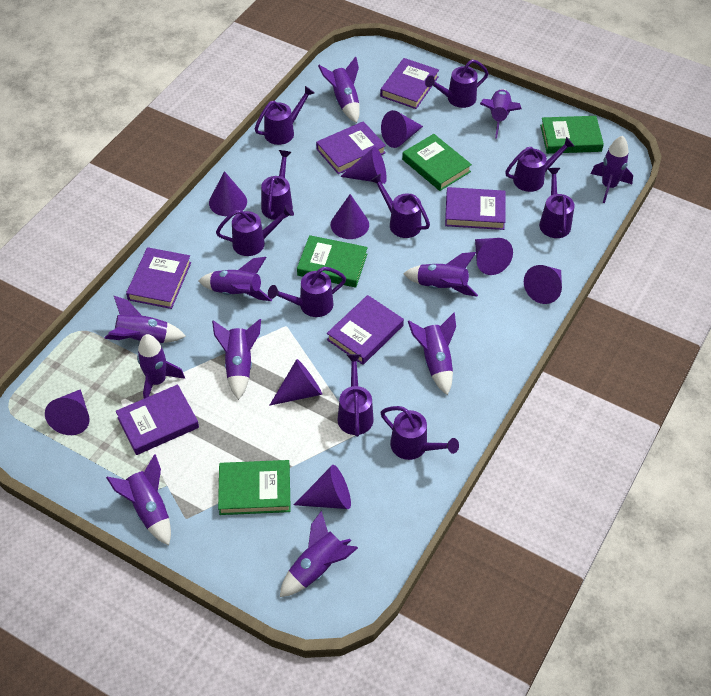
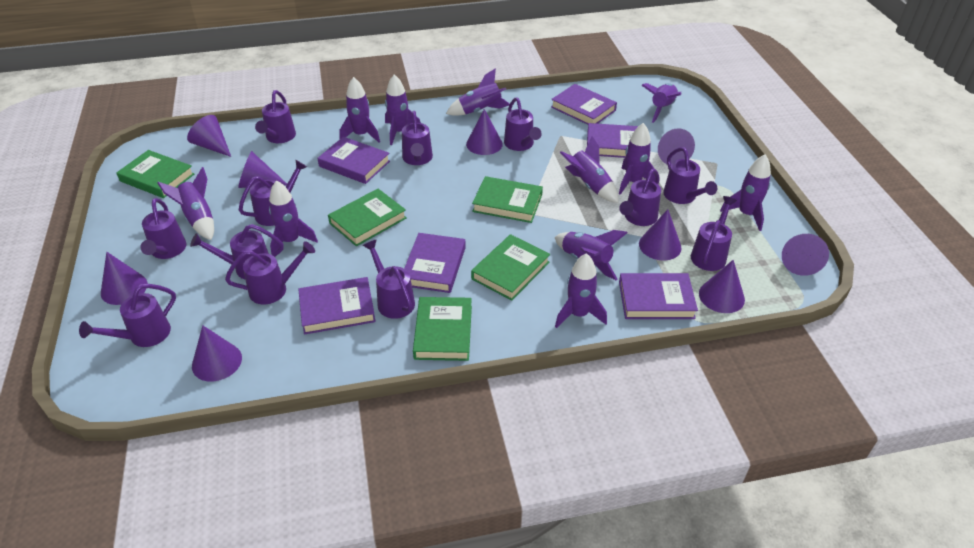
green book: 4 -> 5
purple watering can: 10 -> 12

